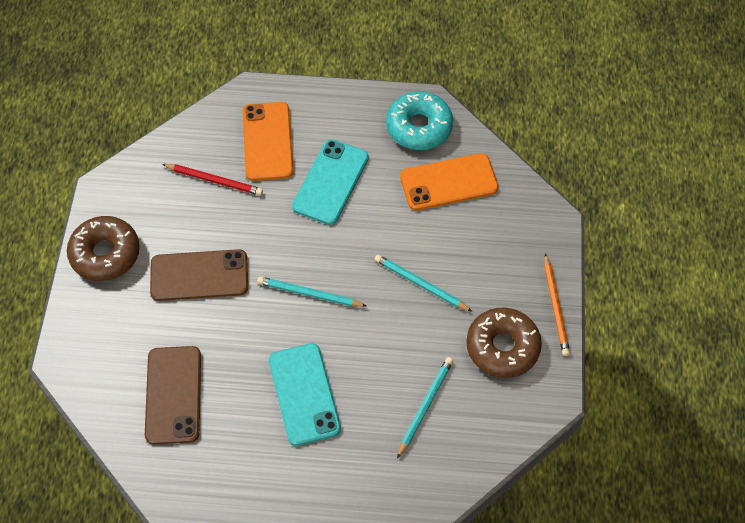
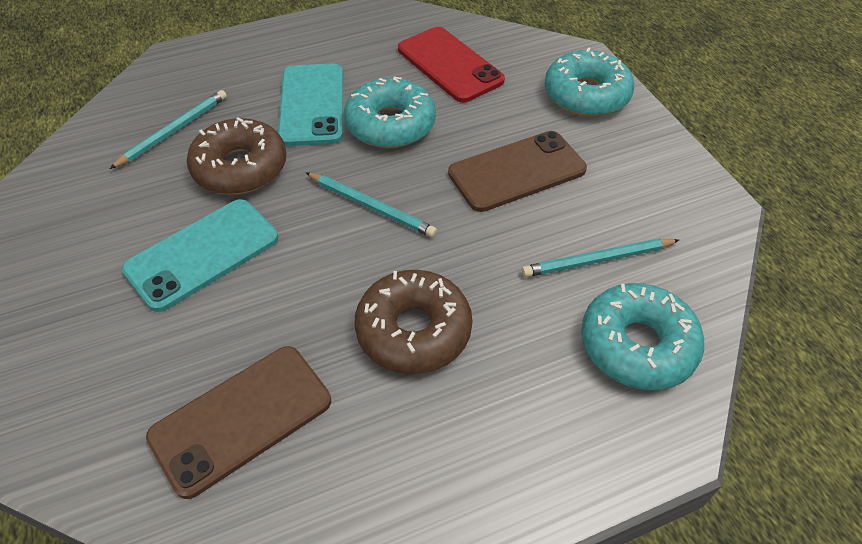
orange pencil: 1 -> 0
orange phone: 2 -> 0
red pencil: 1 -> 0
red phone: 0 -> 1
turquoise donut: 1 -> 3

